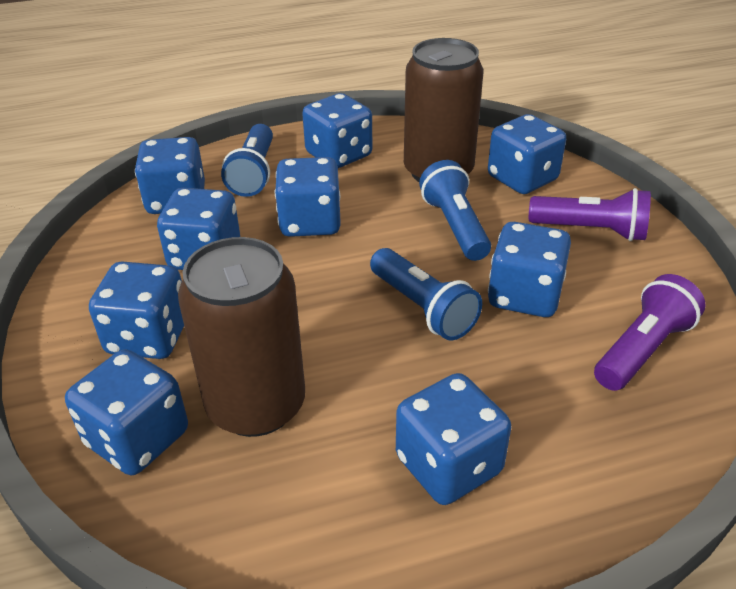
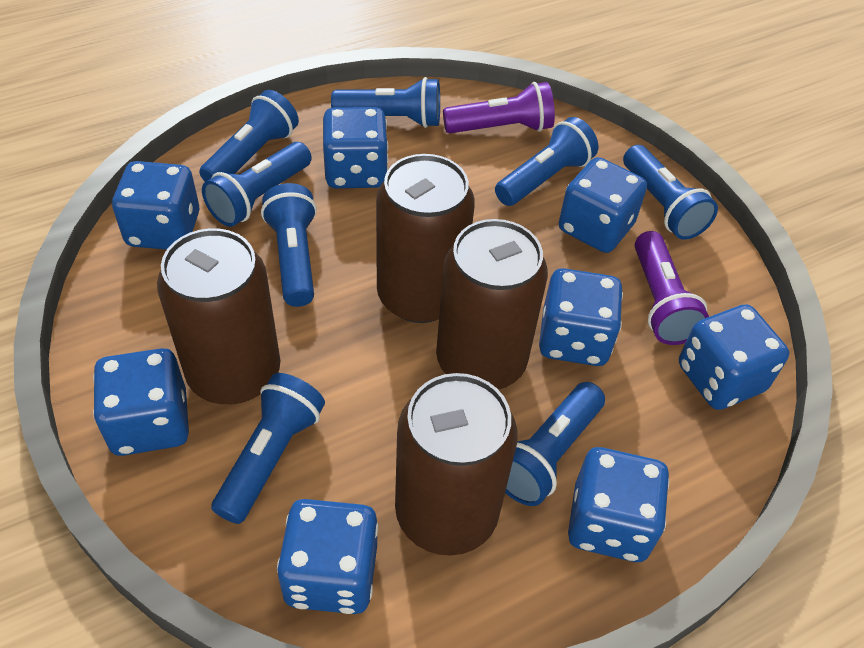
blue dice: 9 -> 8
blue flashlight: 3 -> 8
brown can: 2 -> 4

